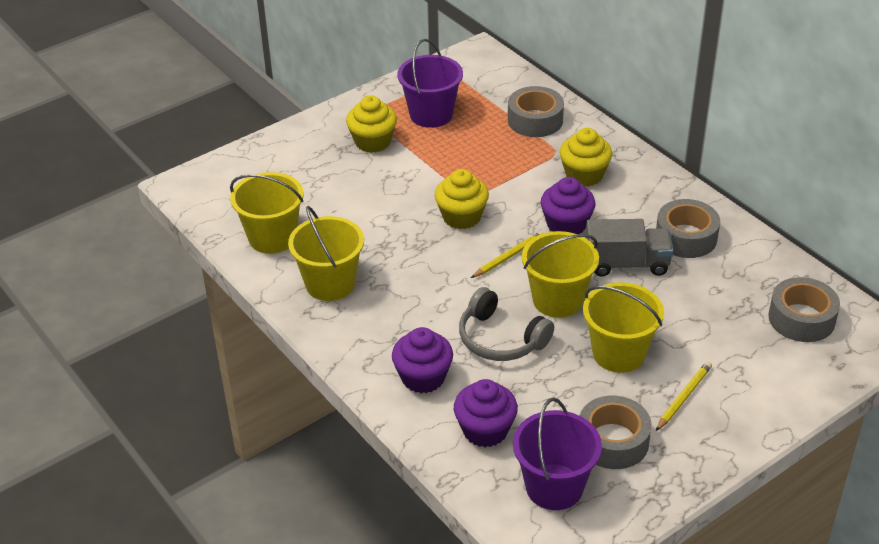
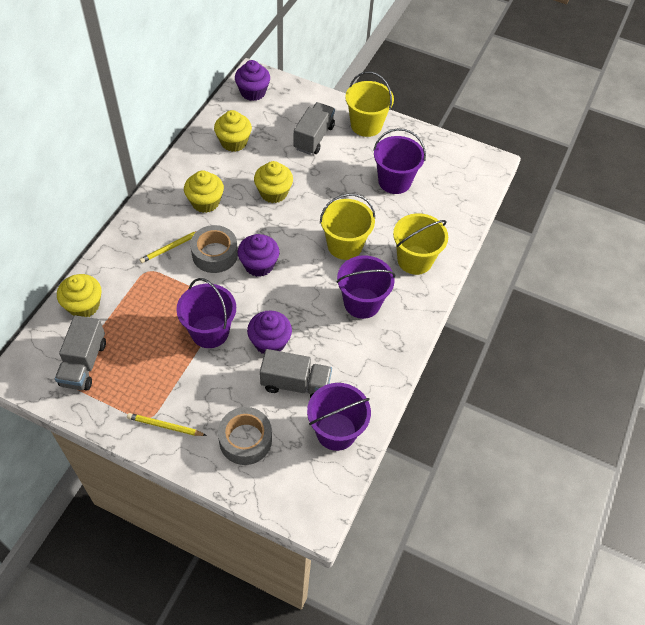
grey headphones: 1 -> 0
grey tape: 4 -> 2
grey truck: 1 -> 3
purple bucket: 2 -> 4
yellow bucket: 4 -> 3
yellow cupcake: 3 -> 4

